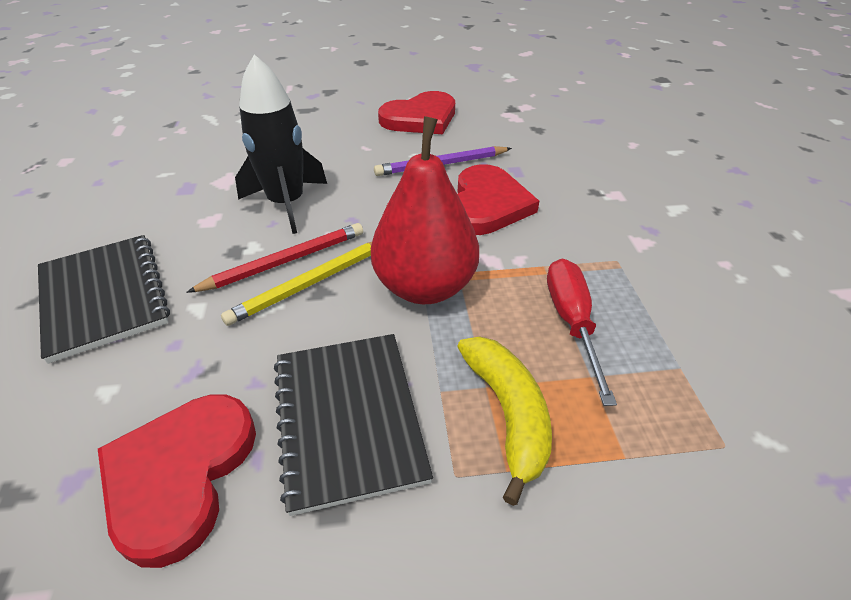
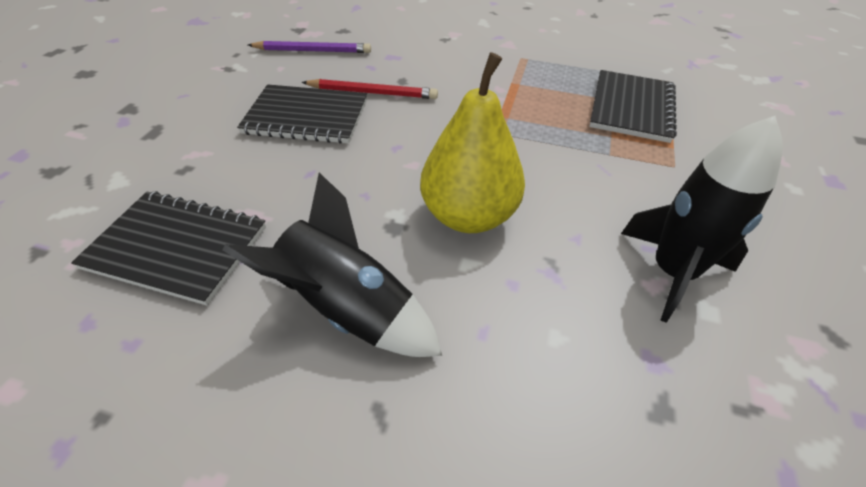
black notebook: 2 -> 3
black rocket: 1 -> 2
red heart: 3 -> 0
red pear: 1 -> 0
red screwdriver: 1 -> 0
yellow banana: 1 -> 0
yellow pear: 0 -> 1
yellow pencil: 1 -> 0

